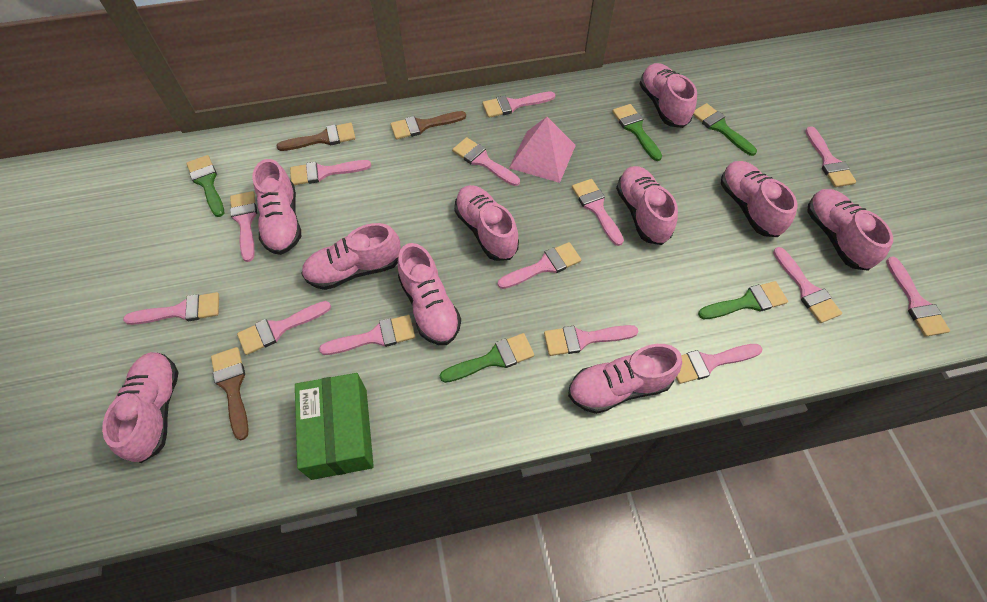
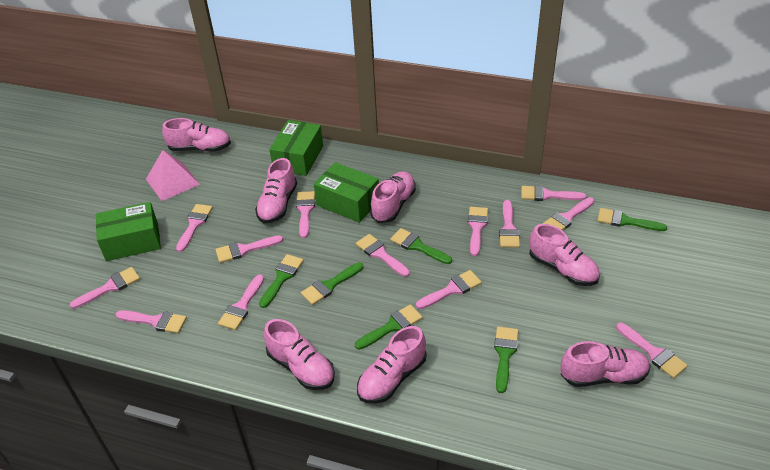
brown brush: 3 -> 0
green box: 1 -> 3
green brush: 5 -> 6
pink brush: 14 -> 13
pink shoe: 10 -> 7

